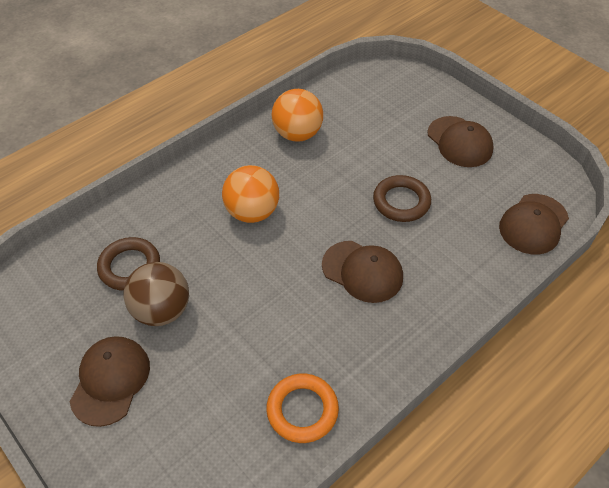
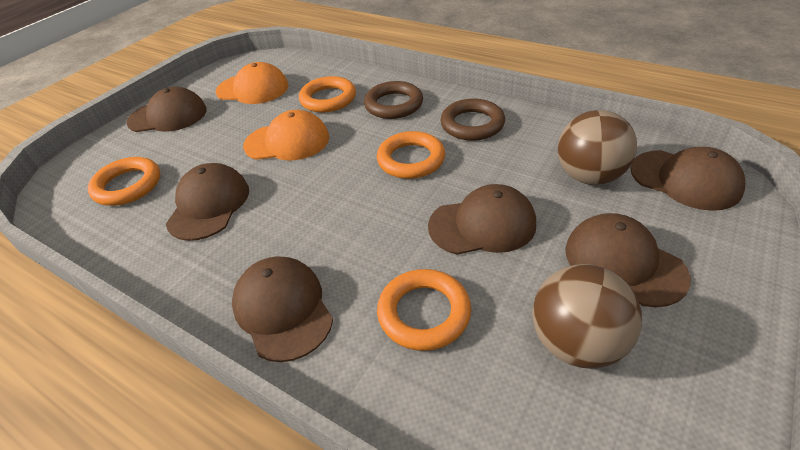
brown ball: 1 -> 2
brown cap: 4 -> 6
orange ball: 2 -> 0
orange cap: 0 -> 2
orange ring: 1 -> 4

